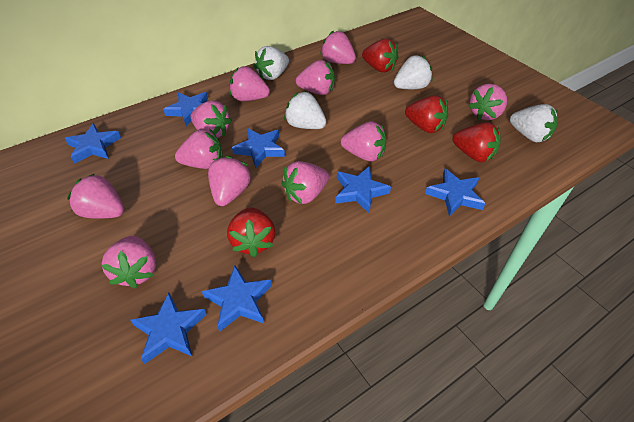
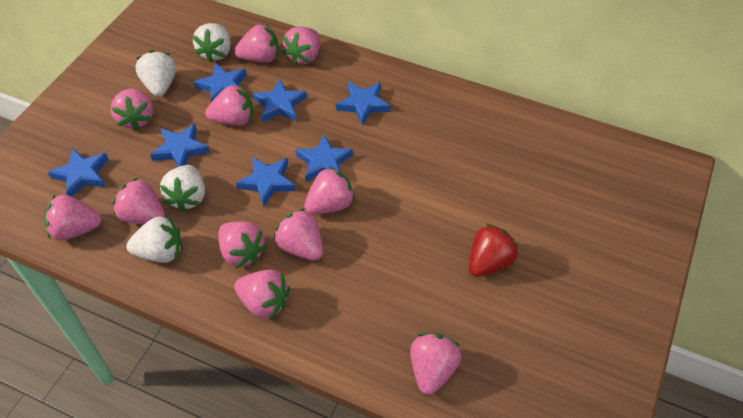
red strawberry: 4 -> 1

